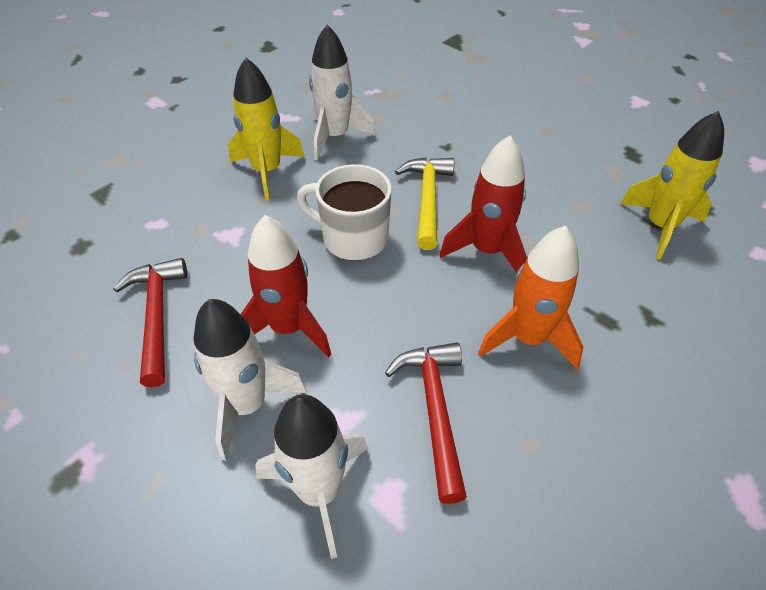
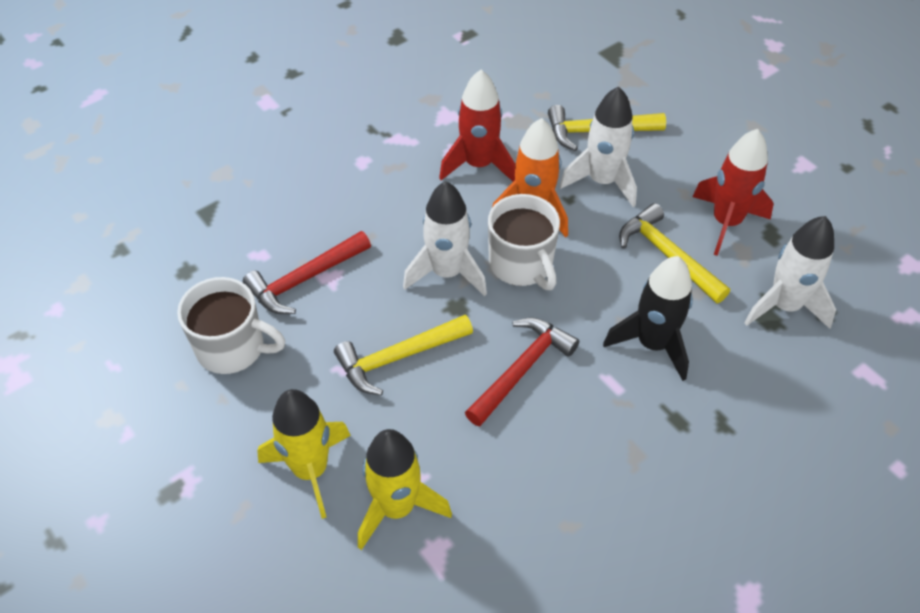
black rocket: 0 -> 1
white mug: 1 -> 2
yellow hammer: 1 -> 3

